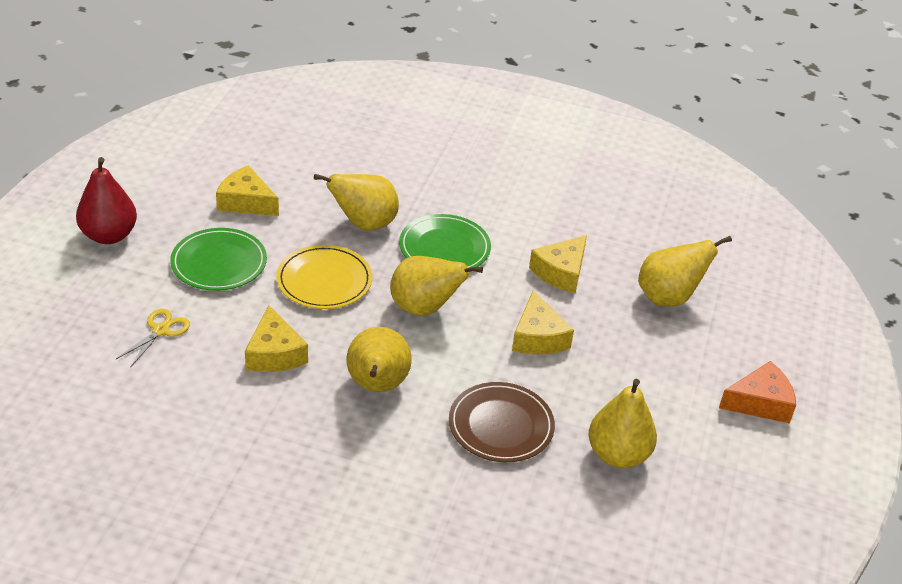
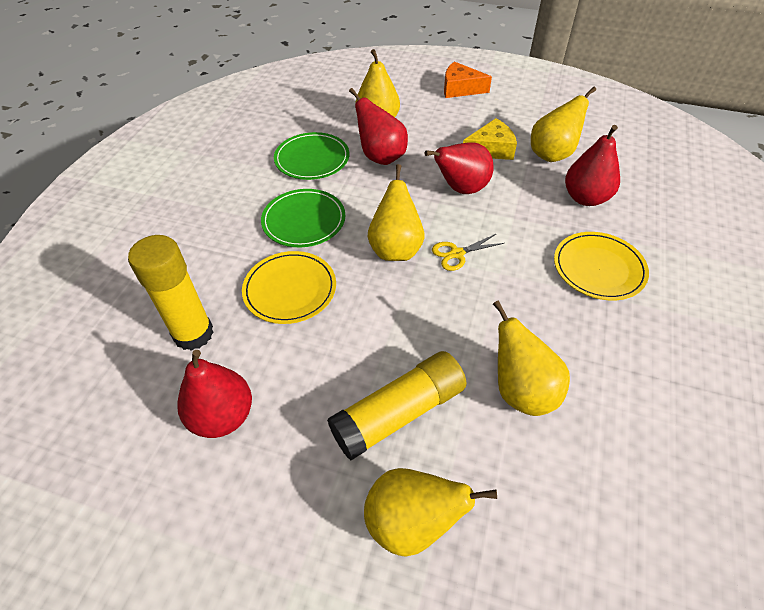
brown plate: 1 -> 0
red pear: 1 -> 4
yellow cheese: 4 -> 1
yellow glue stick: 0 -> 2
yellow plate: 1 -> 2

